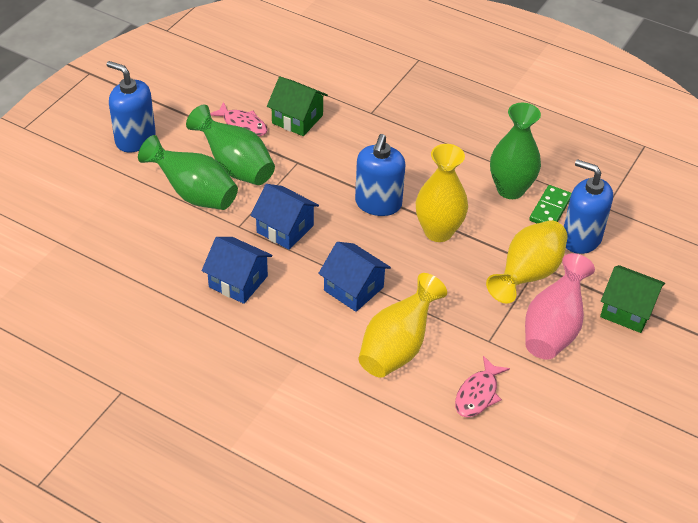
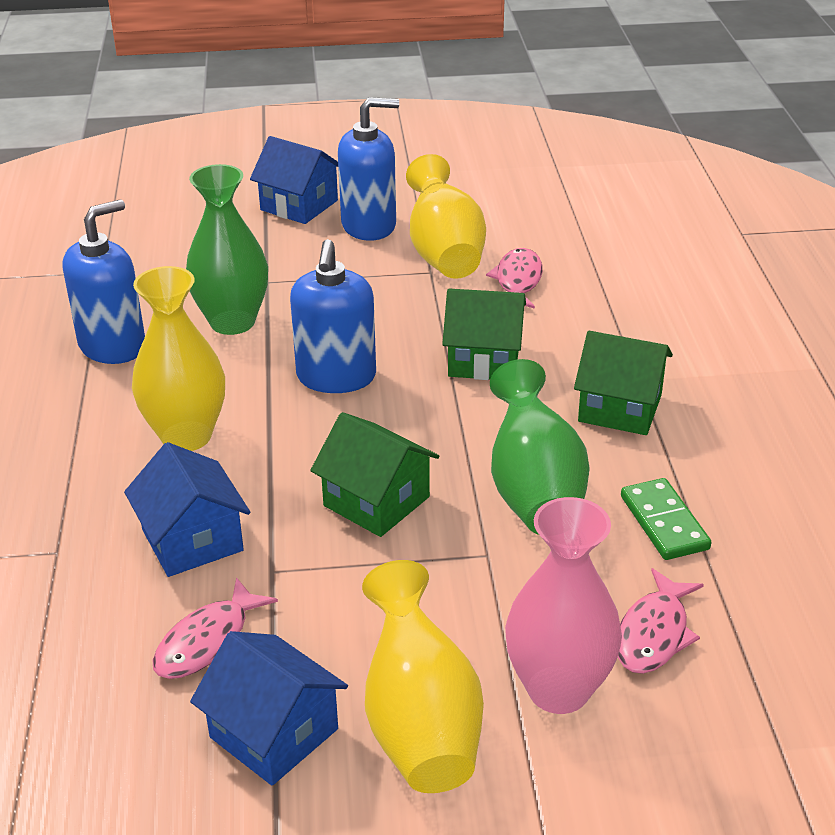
green house: 2 -> 3
green vase: 3 -> 2
pink fish: 2 -> 3

